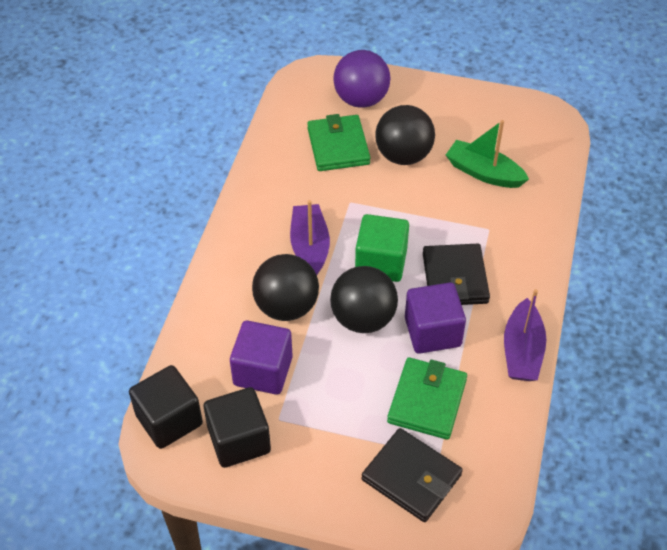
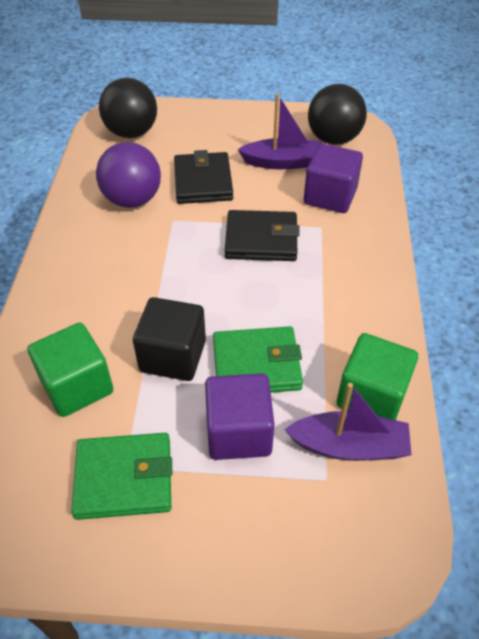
black ball: 3 -> 2
black cube: 2 -> 1
green boat: 1 -> 0
green cube: 1 -> 2

